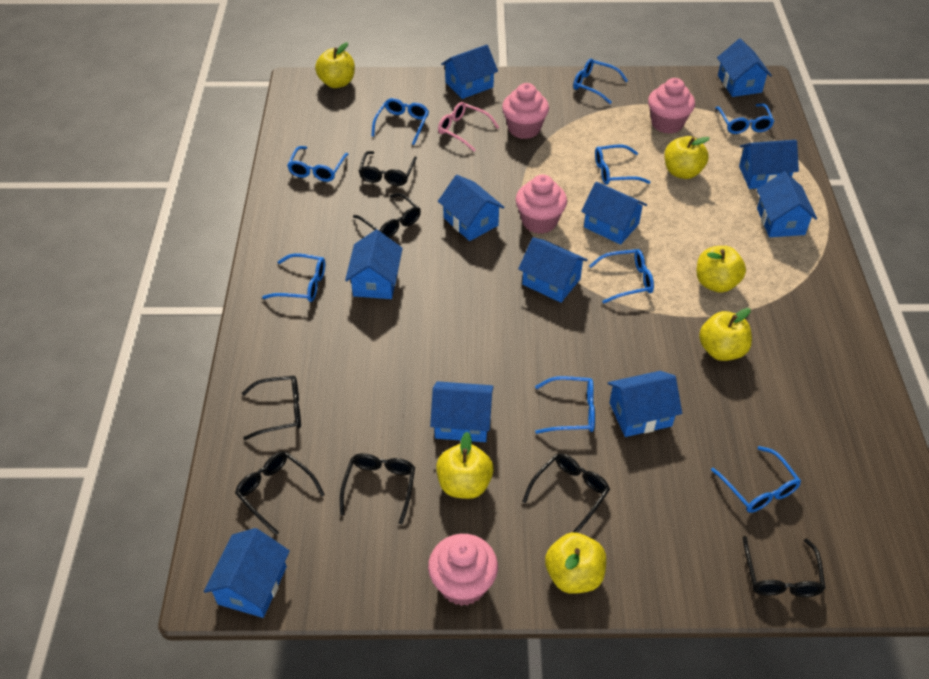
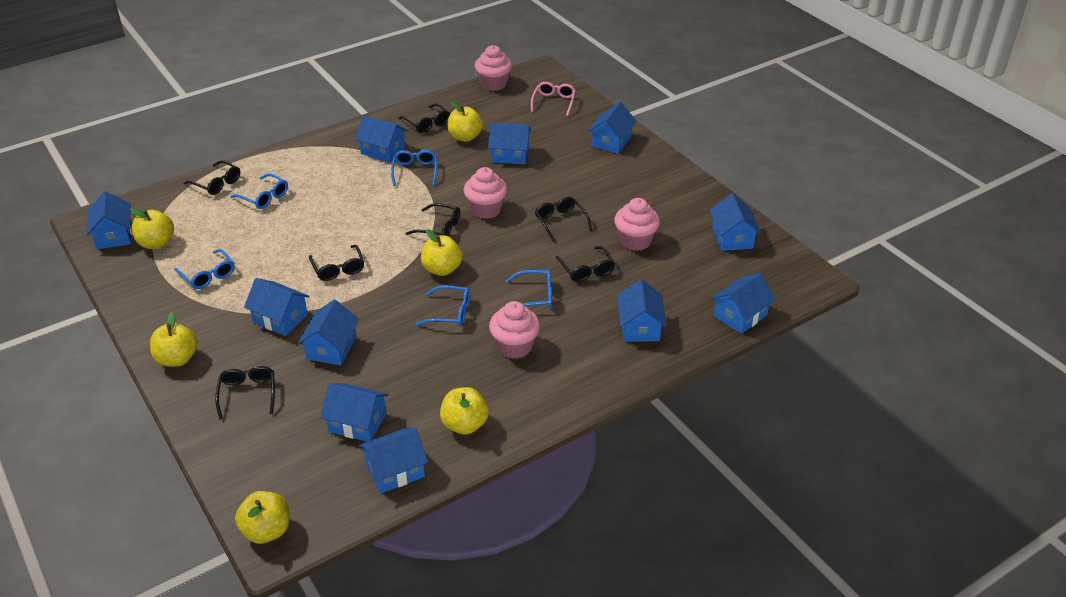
blue glasses: 9 -> 5

